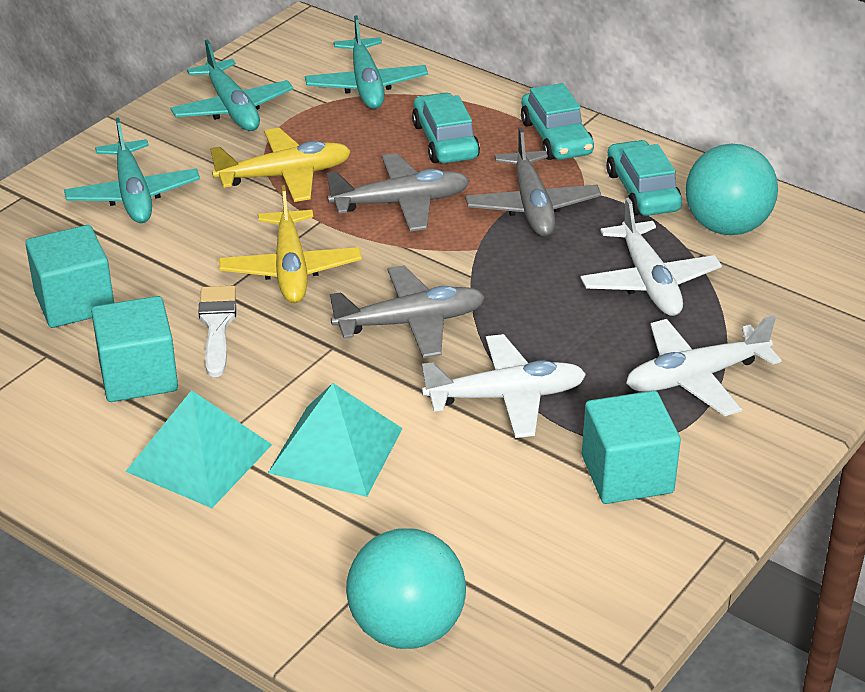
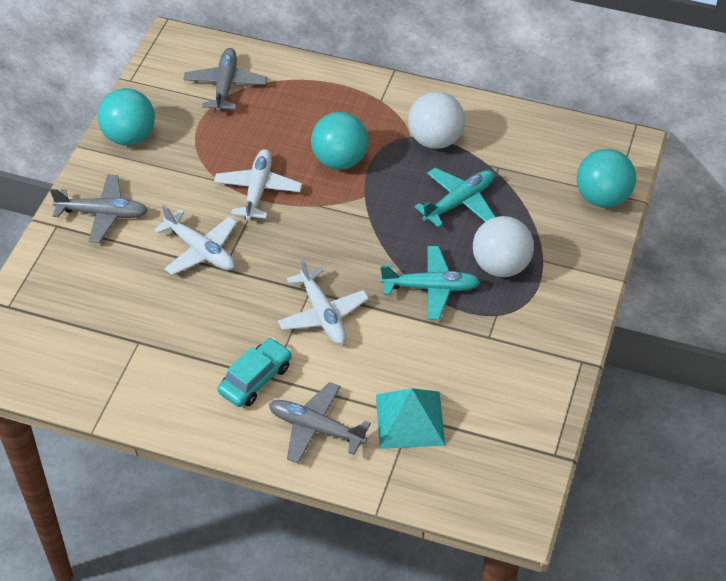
turquoise ball: 2 -> 3
turquoise car: 3 -> 1
turquoise cube: 3 -> 0
turquoise plane: 3 -> 2
turquoise pyramid: 2 -> 1
white ball: 0 -> 2
white brush: 1 -> 0
yellow plane: 2 -> 0

